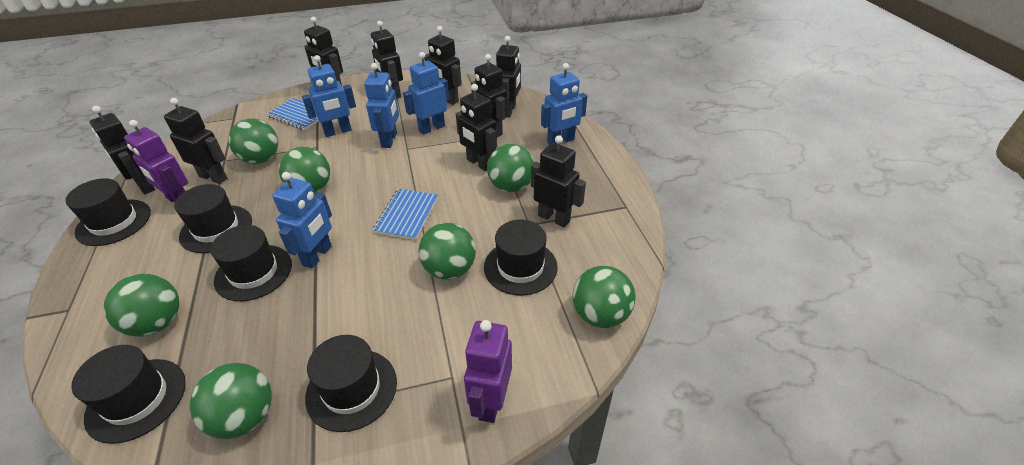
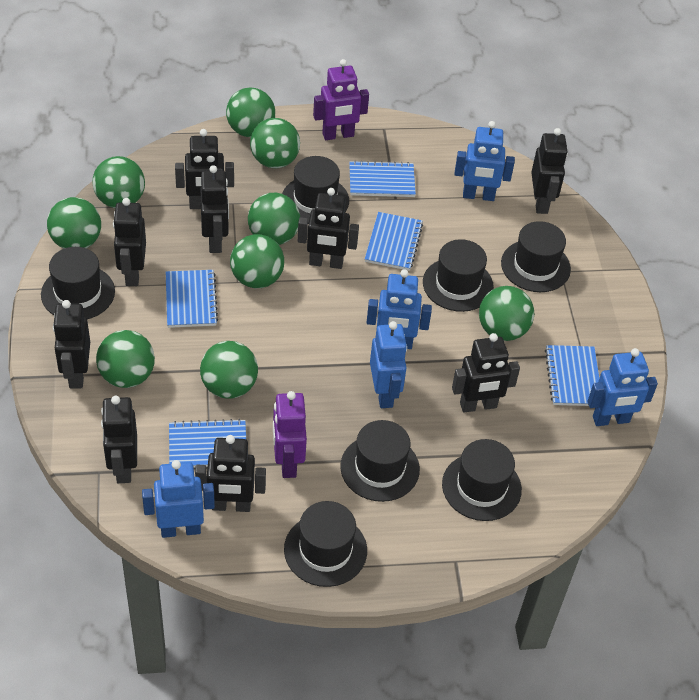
black hat: 6 -> 7
blue notebook: 2 -> 5
green ball: 7 -> 9

